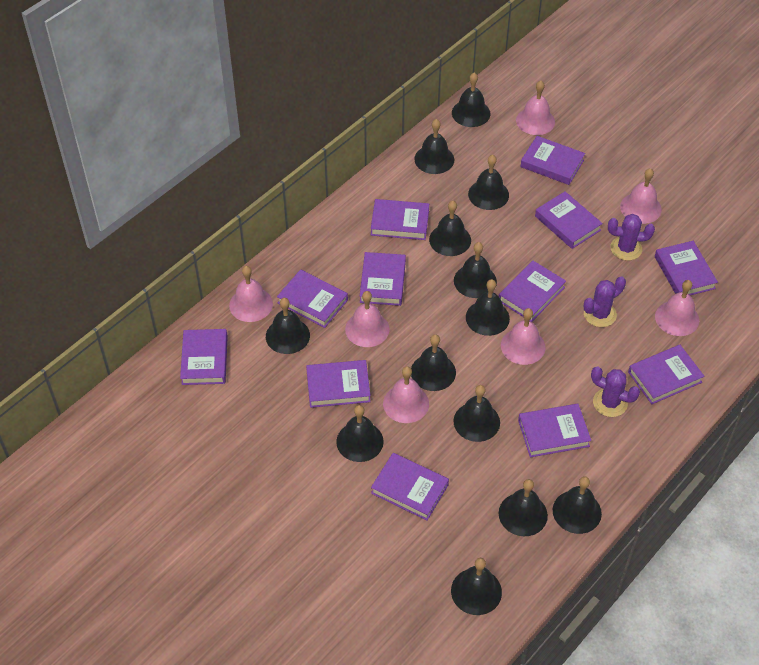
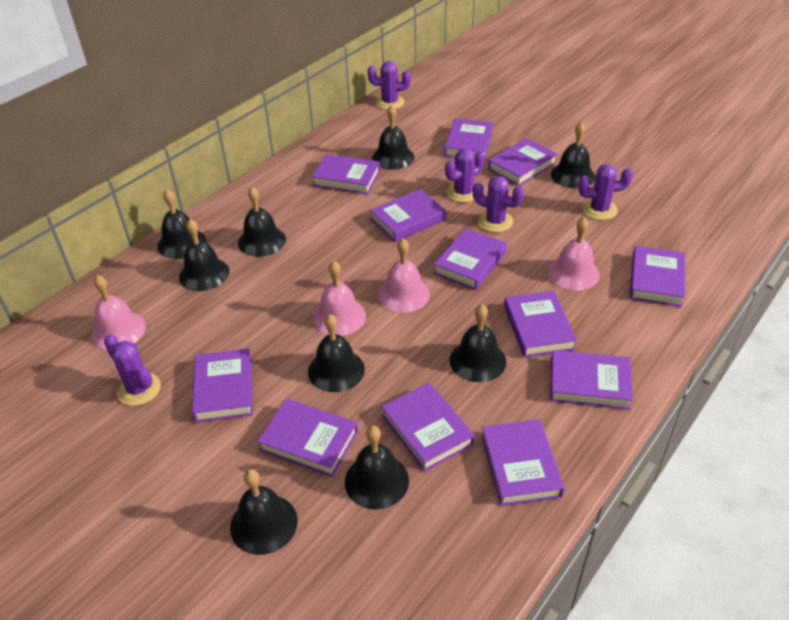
black bell: 13 -> 9
pink bell: 7 -> 4
purple cactus: 3 -> 5

